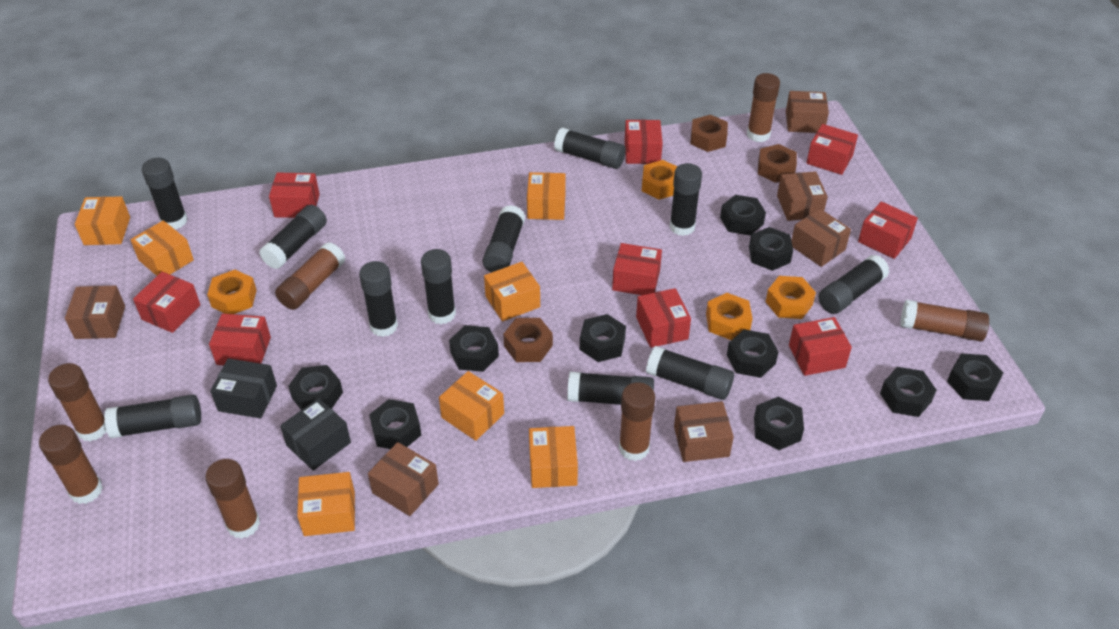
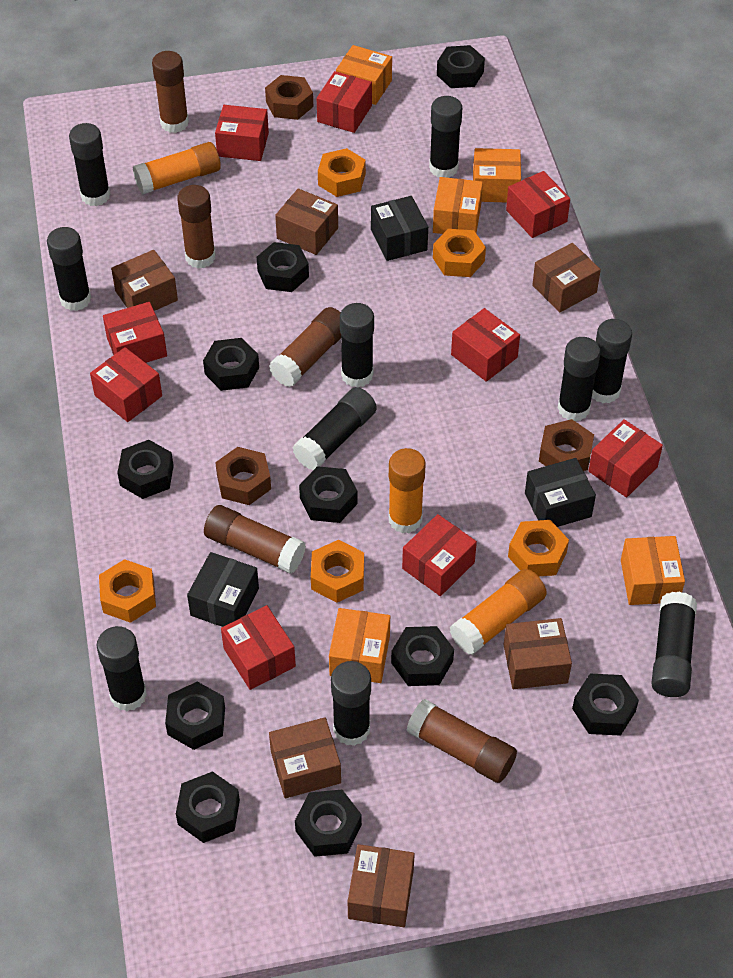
black box: 2 -> 3
black glue stick: 11 -> 10
brown glue stick: 7 -> 5
orange box: 7 -> 5
orange glue stick: 0 -> 3
orange nut: 4 -> 5

